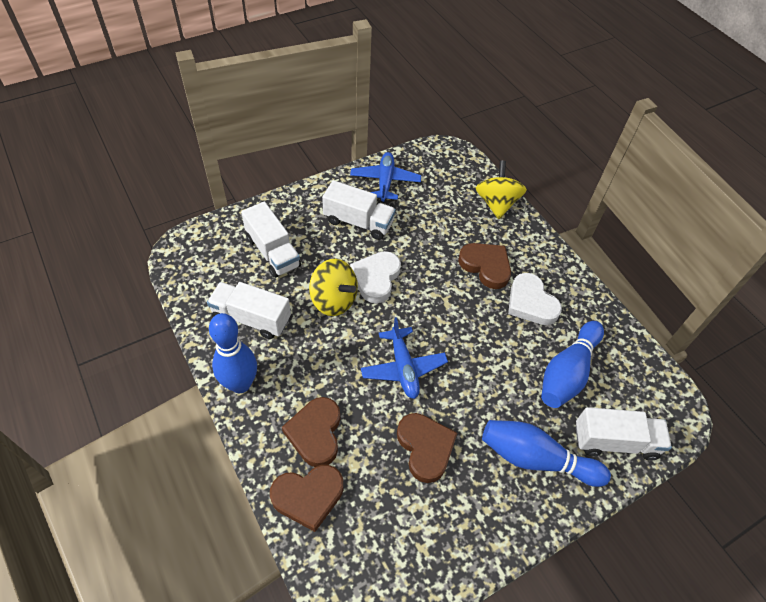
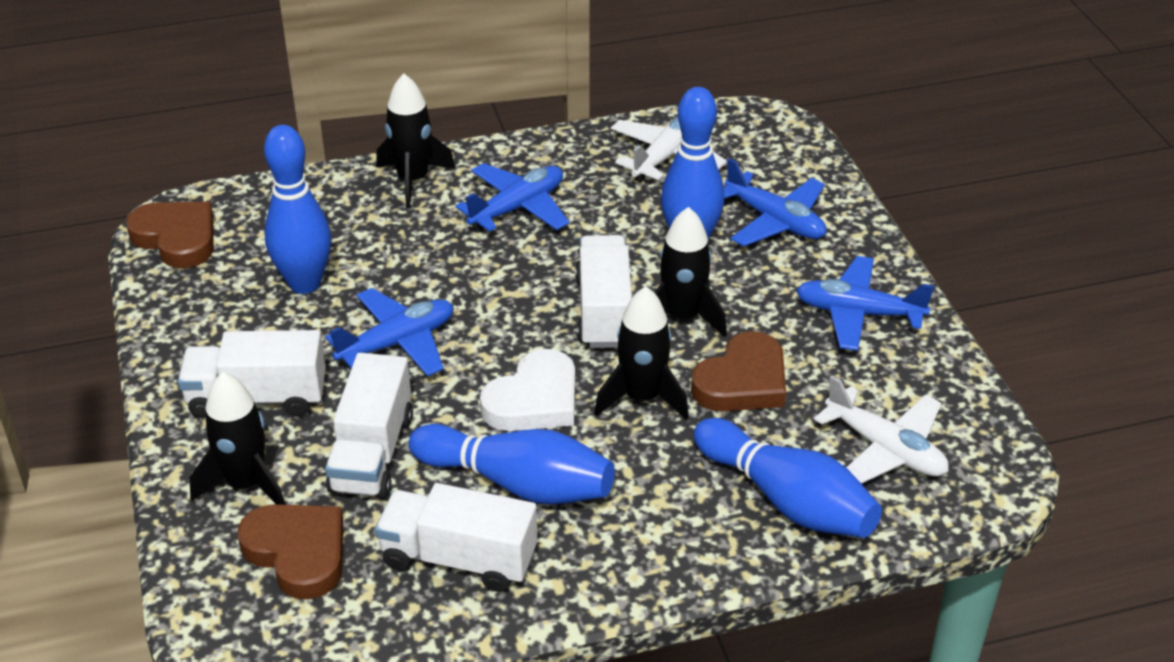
black rocket: 0 -> 4
blue bowling pin: 3 -> 4
blue plane: 2 -> 4
brown heart: 4 -> 3
white heart: 2 -> 1
white plane: 0 -> 2
yellow spinning top: 2 -> 0

